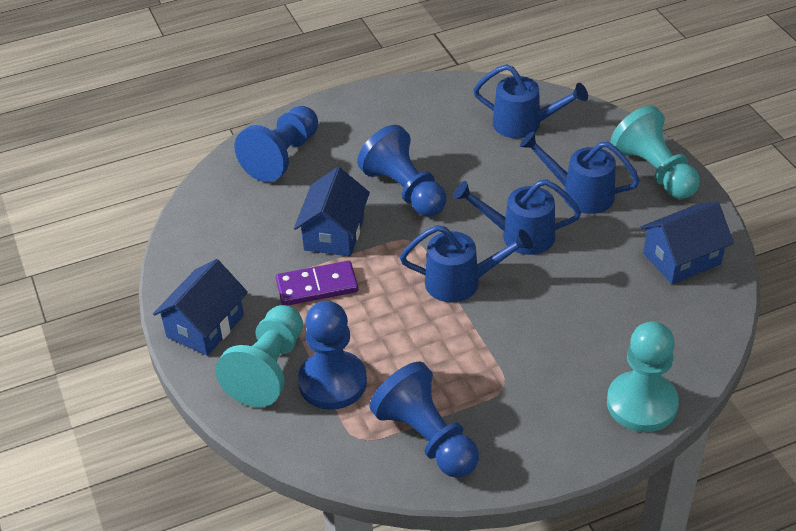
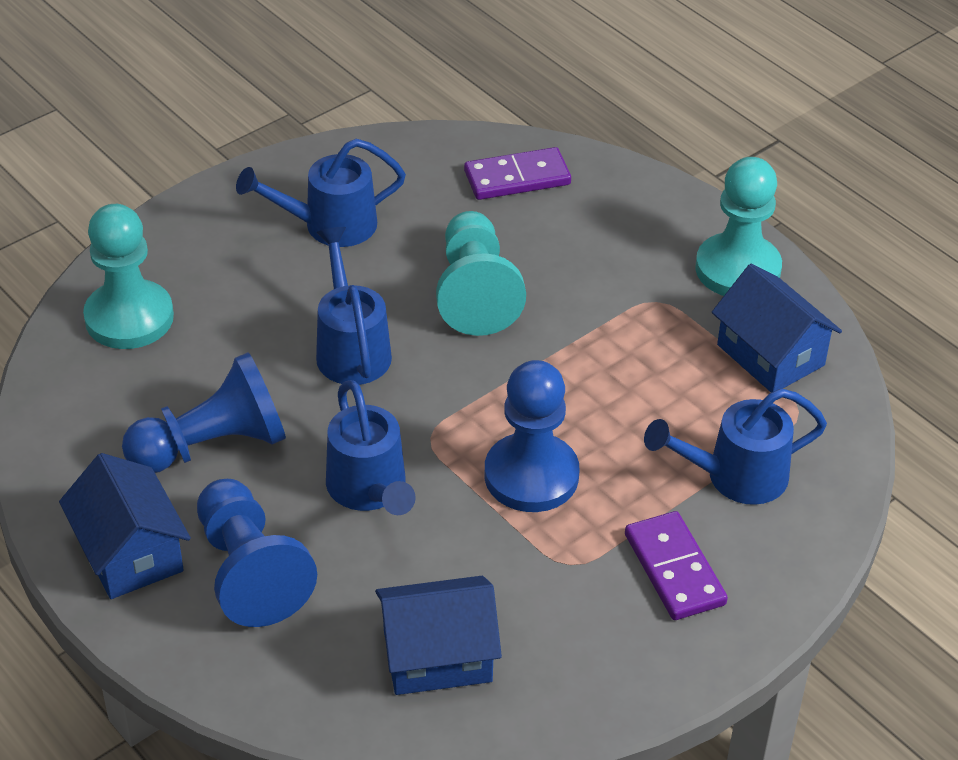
blue pawn: 4 -> 3
purple domino: 1 -> 2

